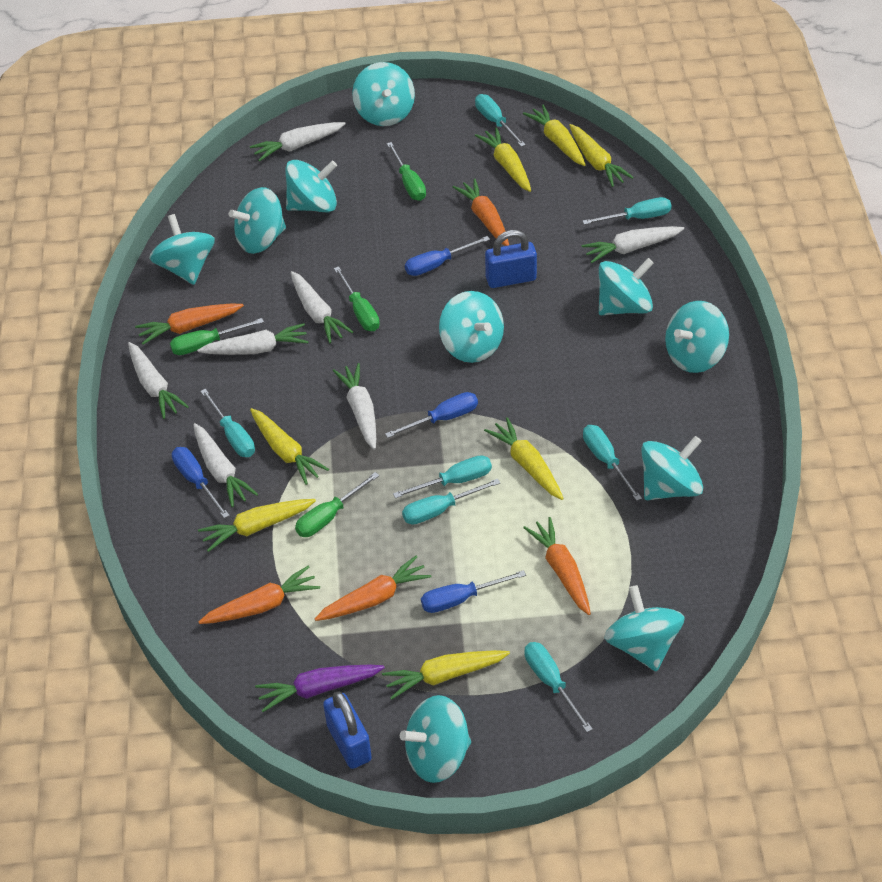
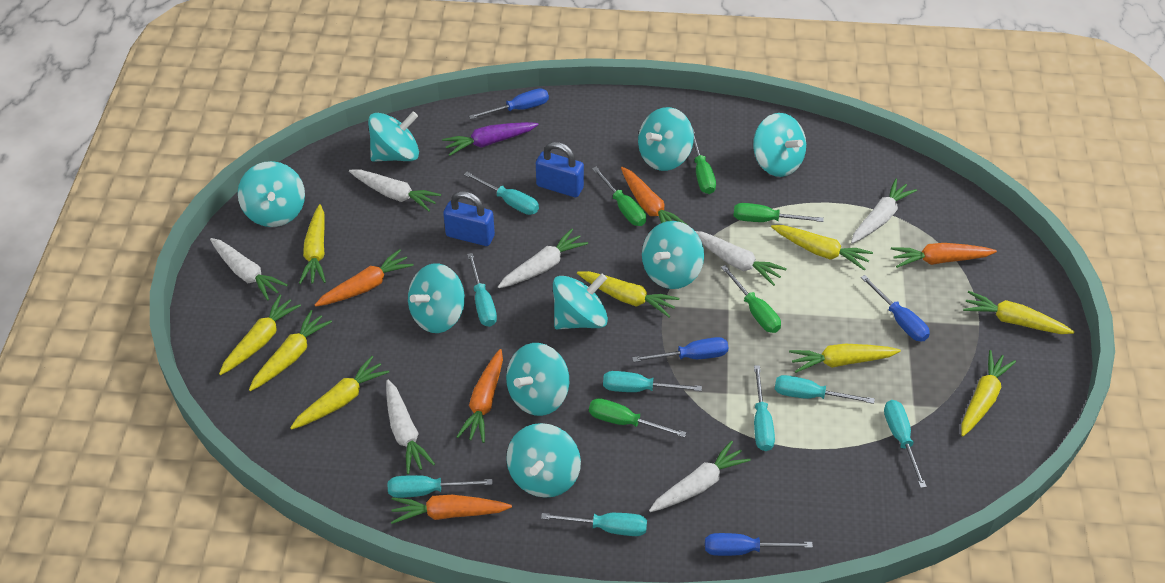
green screwdriver: 4 -> 5
turquoise screwdriver: 7 -> 8
turquoise spinning top: 10 -> 9
yellow carrot: 7 -> 9

